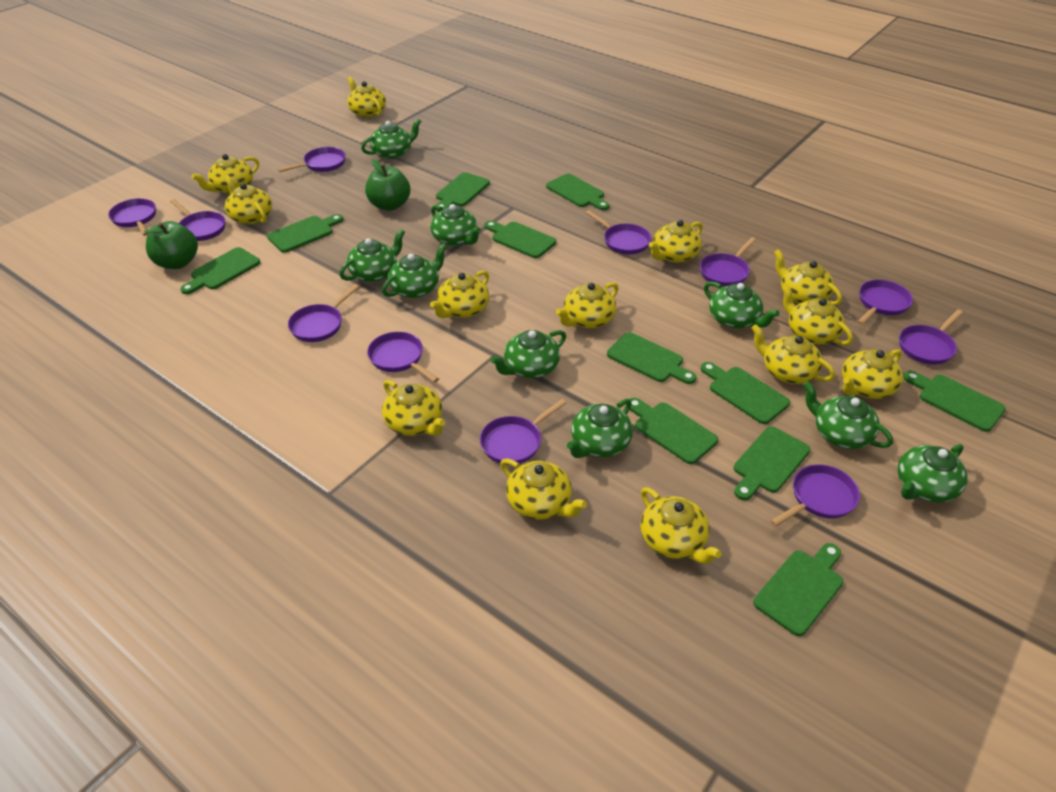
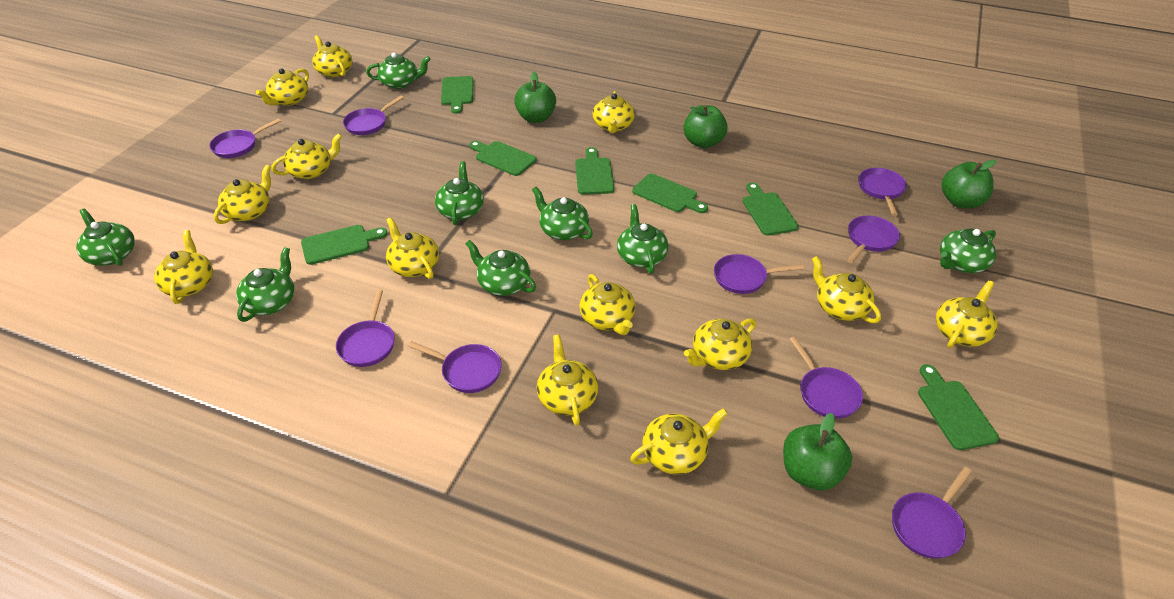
green apple: 2 -> 4
green cutting board: 11 -> 7
green teapot: 9 -> 8
purple pan: 11 -> 9

